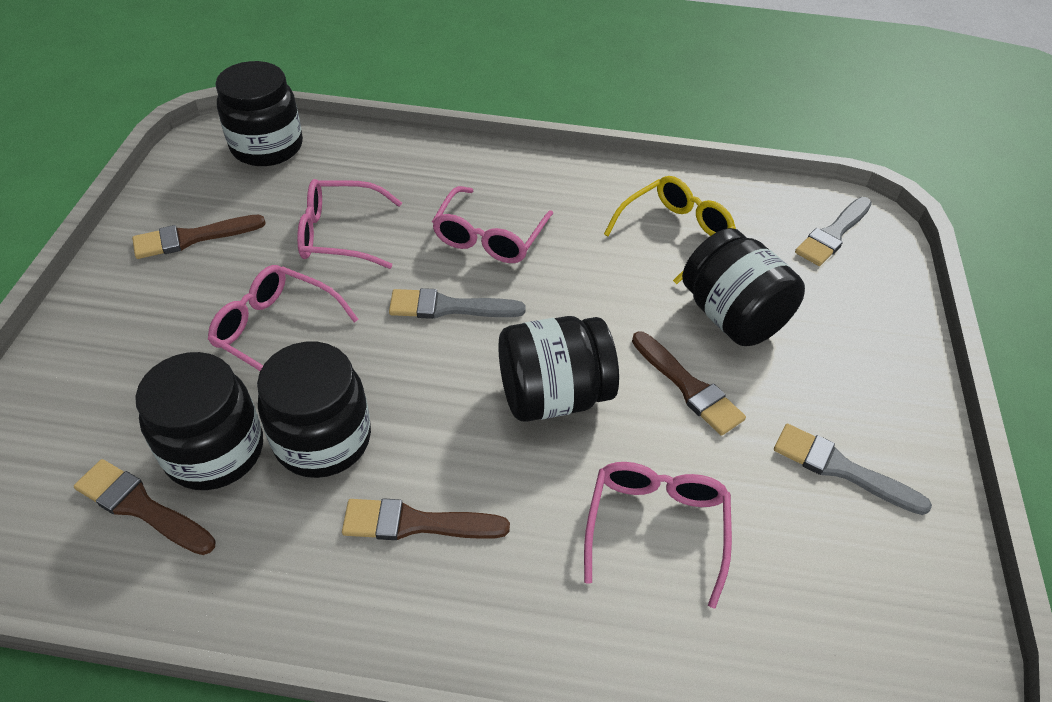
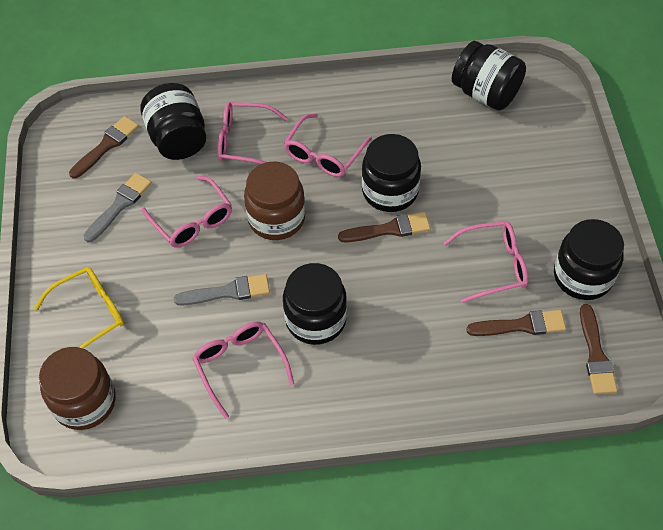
brown jar: 0 -> 2
grey brush: 3 -> 2
pink glasses: 4 -> 5

